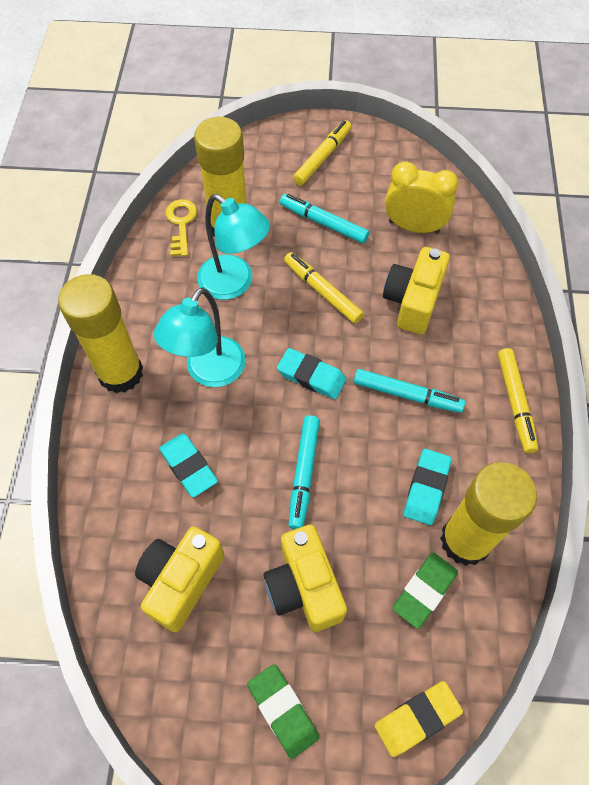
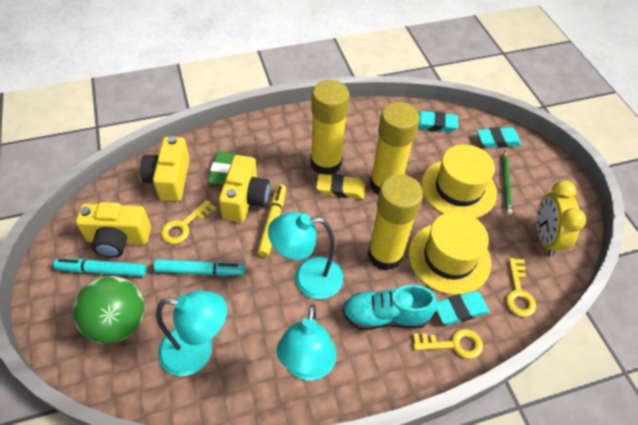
green ball: 0 -> 1
green eraser: 2 -> 1
green pencil: 0 -> 1
turquoise lamp: 2 -> 3
turquoise marker: 3 -> 2
turquoise shoe: 0 -> 1
yellow hat: 0 -> 2
yellow key: 1 -> 3
yellow marker: 3 -> 1

